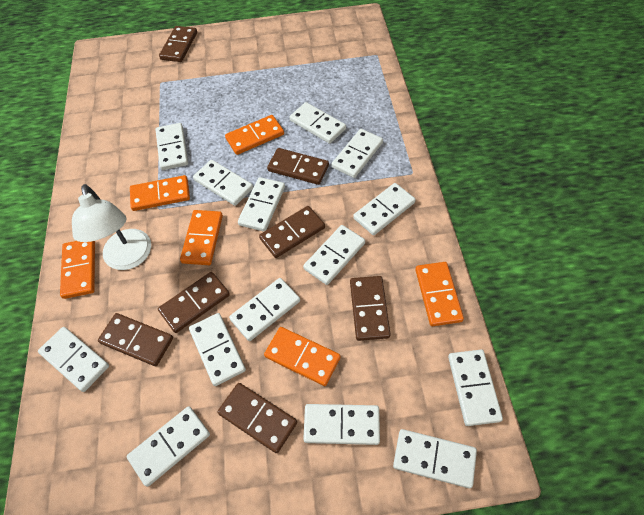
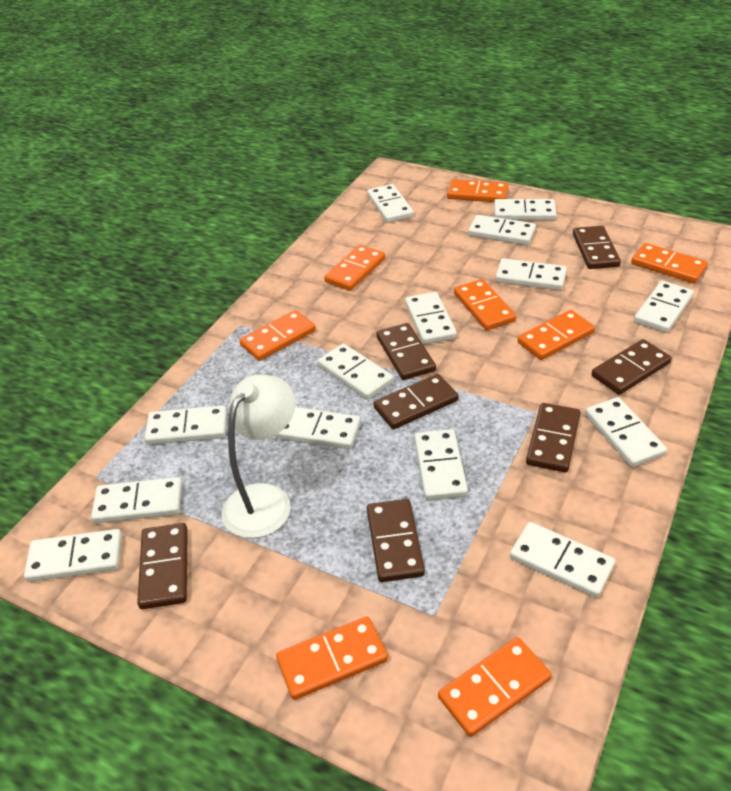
orange domino: 6 -> 8

